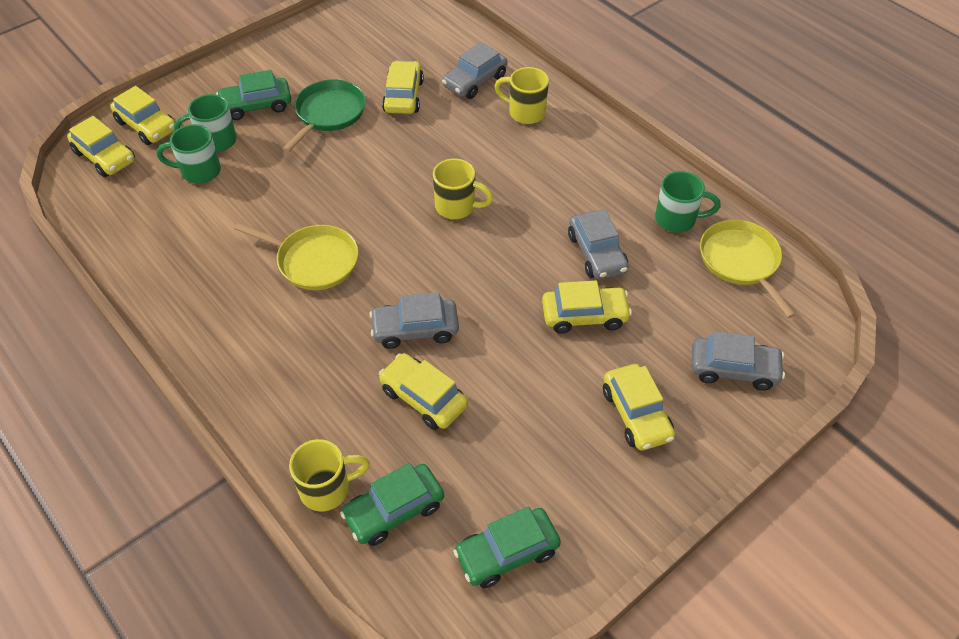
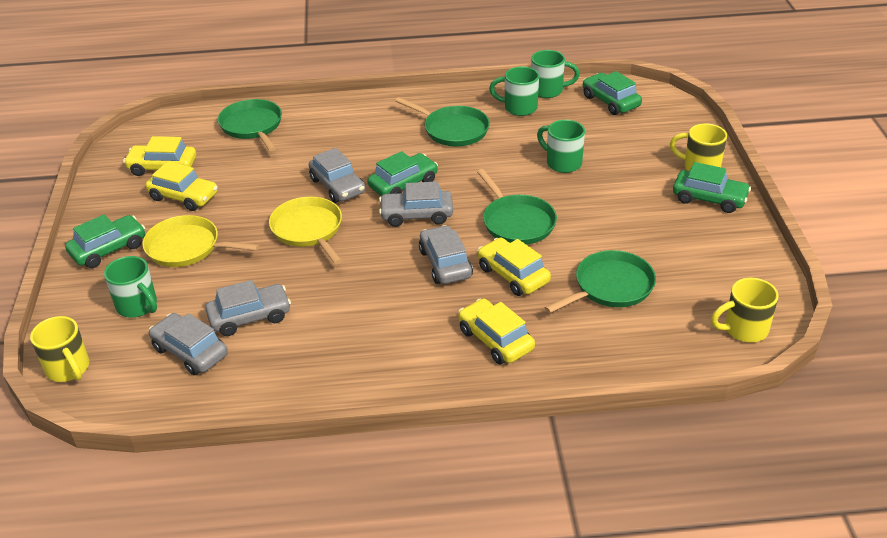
green car: 3 -> 4
green mug: 3 -> 4
green pan: 1 -> 4
grey car: 4 -> 5
yellow car: 6 -> 4

